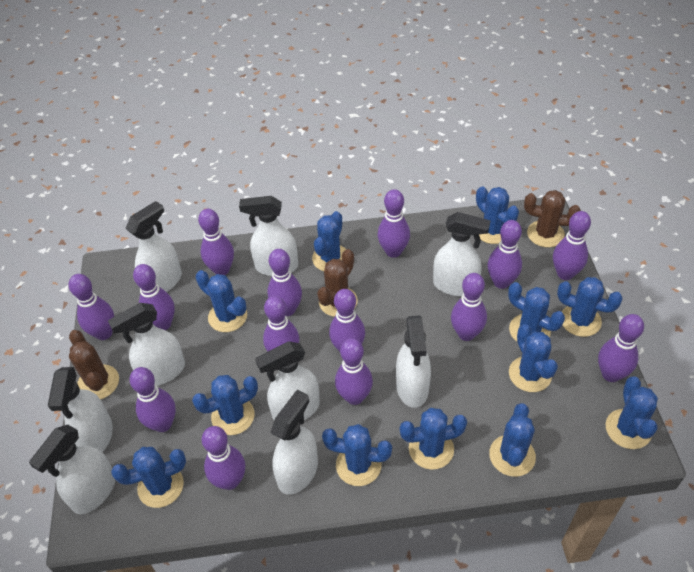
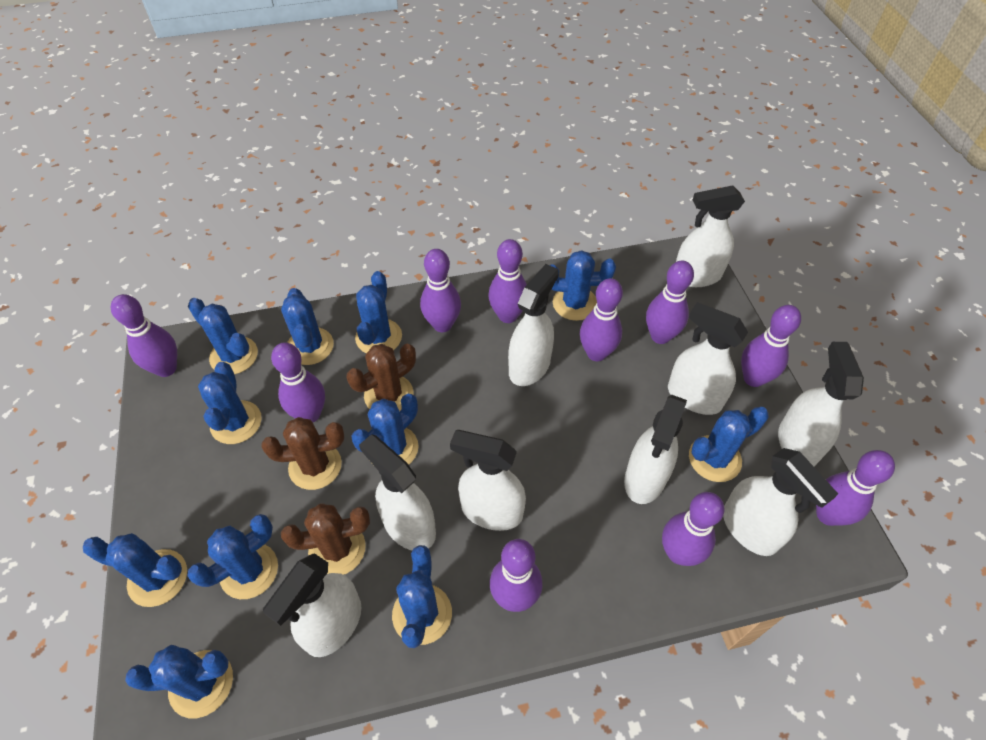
blue cactus: 12 -> 11
purple bowling pin: 14 -> 10

